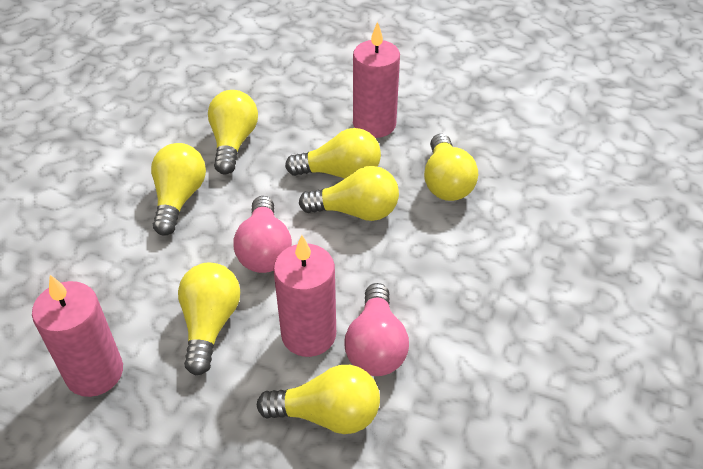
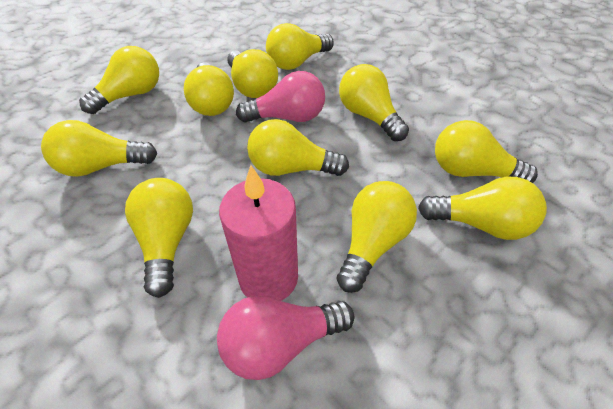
pink candle: 3 -> 1
yellow light bulb: 7 -> 11

